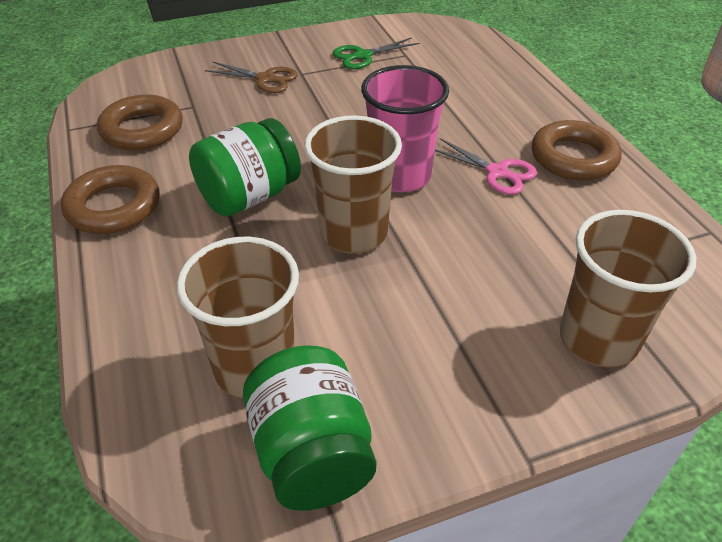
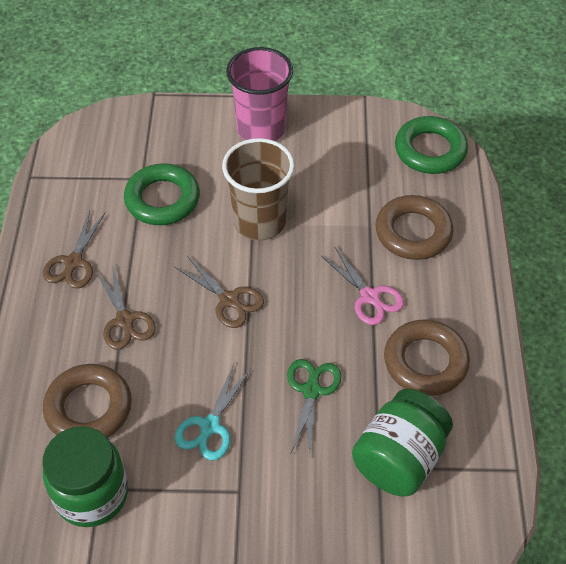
brown cup: 3 -> 1
brown scissors: 1 -> 3
green ring: 0 -> 2
turquoise scissors: 0 -> 1

